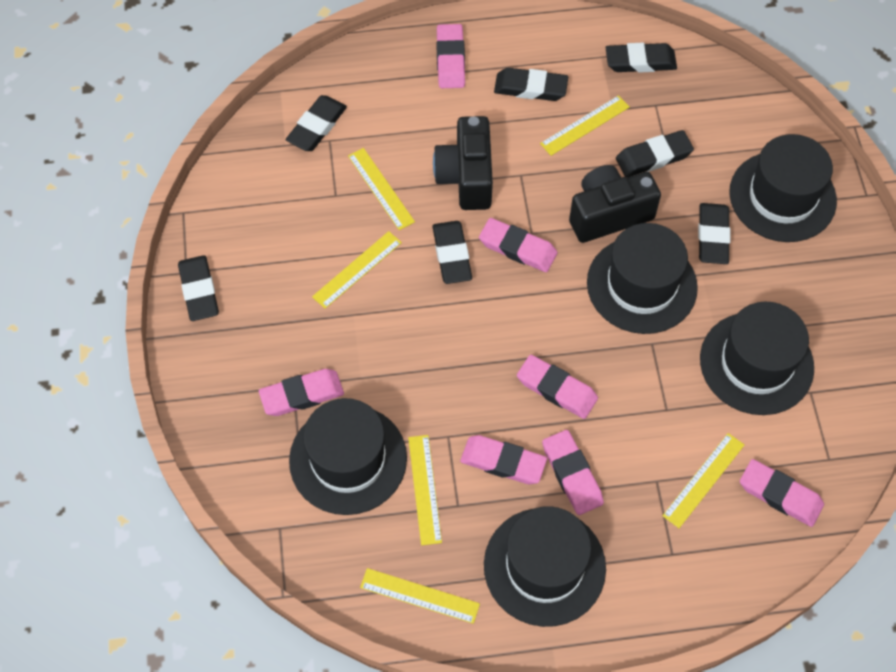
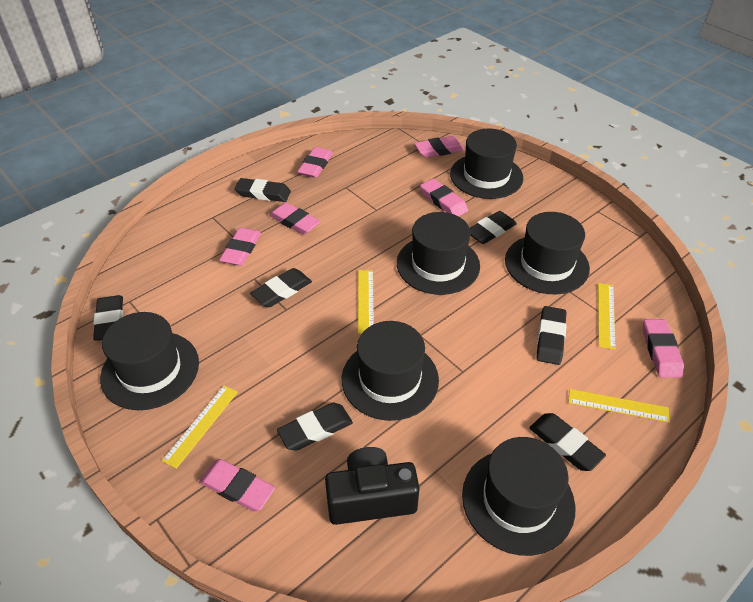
black camera: 2 -> 1
black hat: 5 -> 6
yellow ruler: 6 -> 4

